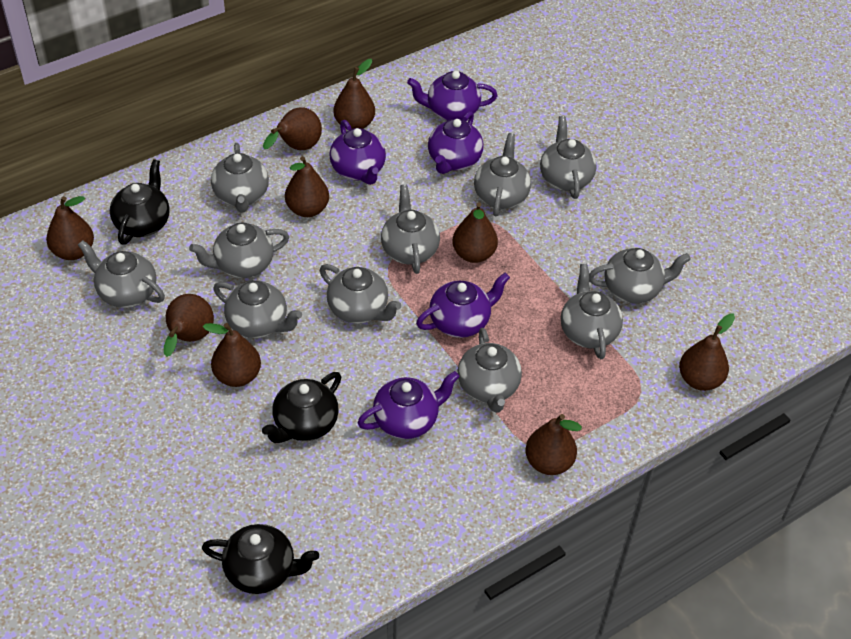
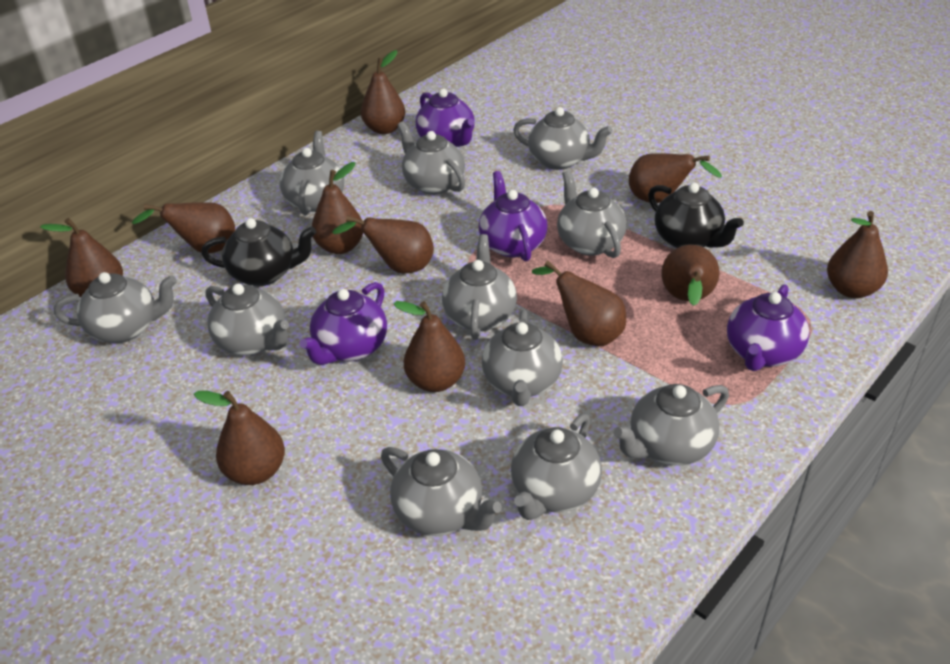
black teapot: 3 -> 2
brown pear: 9 -> 11
purple teapot: 5 -> 4

